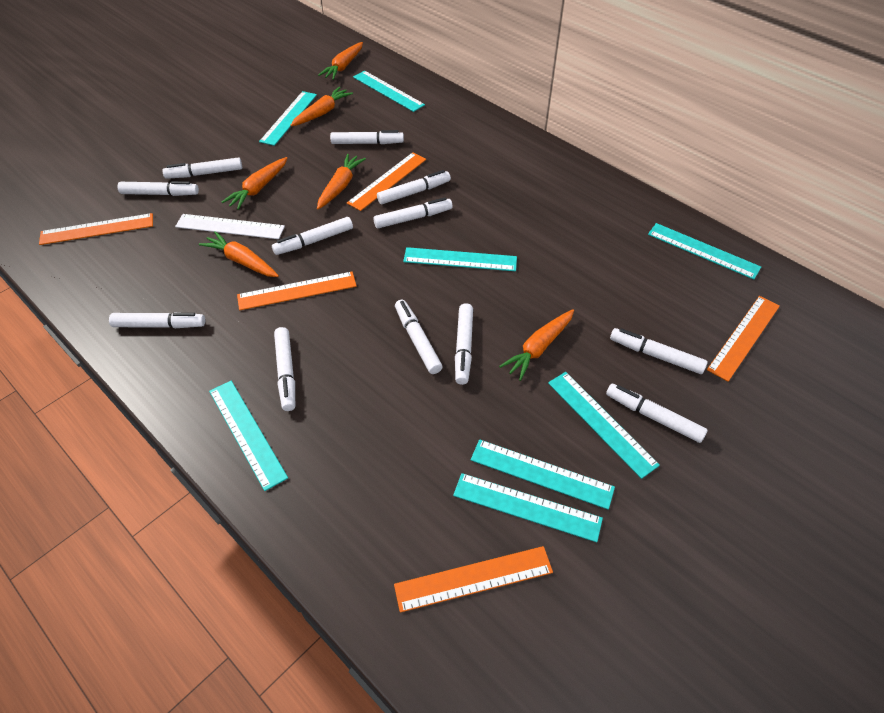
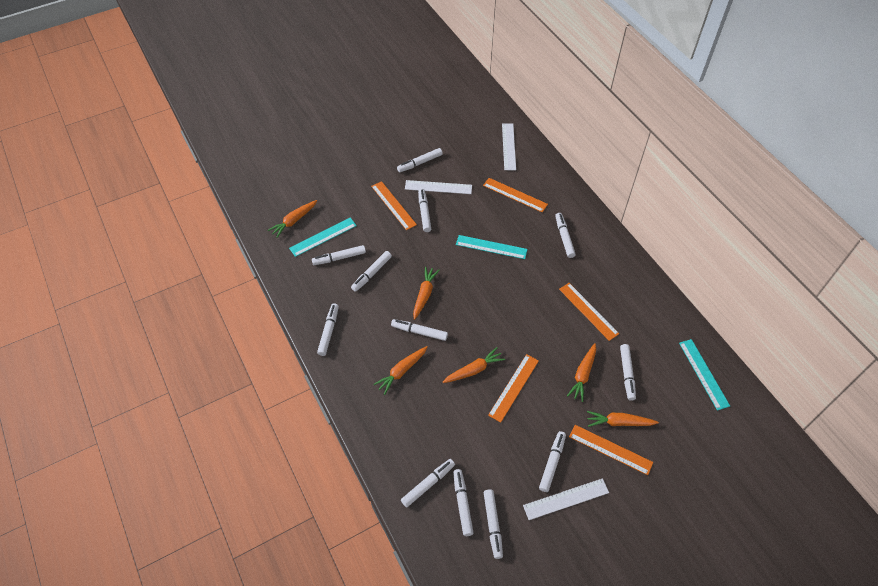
turquoise ruler: 8 -> 3
white ruler: 1 -> 3

